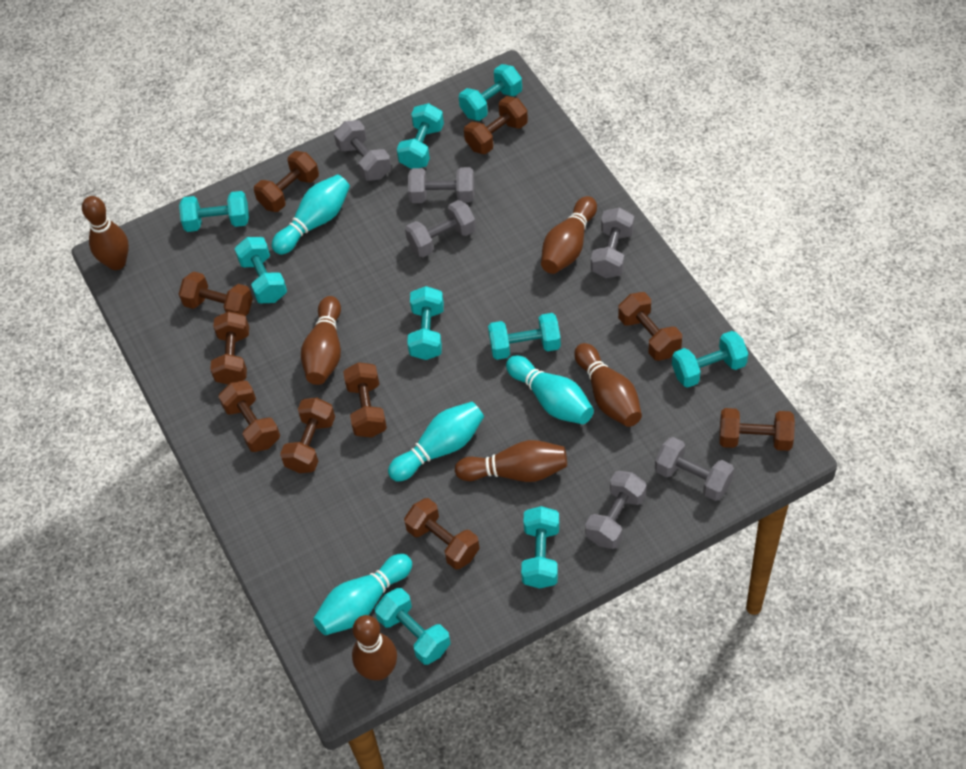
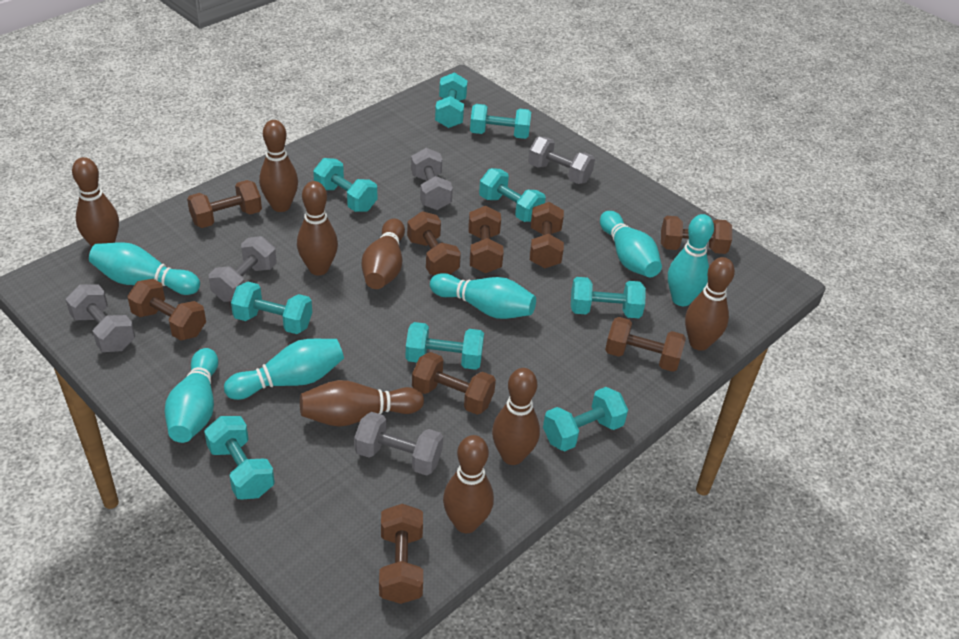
brown bowling pin: 6 -> 8
brown dumbbell: 10 -> 9
grey dumbbell: 6 -> 5
turquoise bowling pin: 4 -> 6

